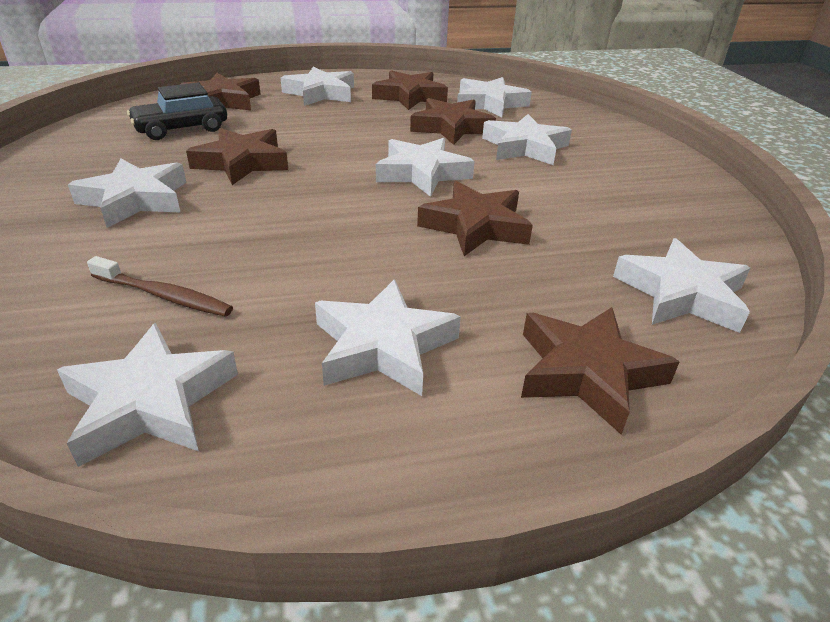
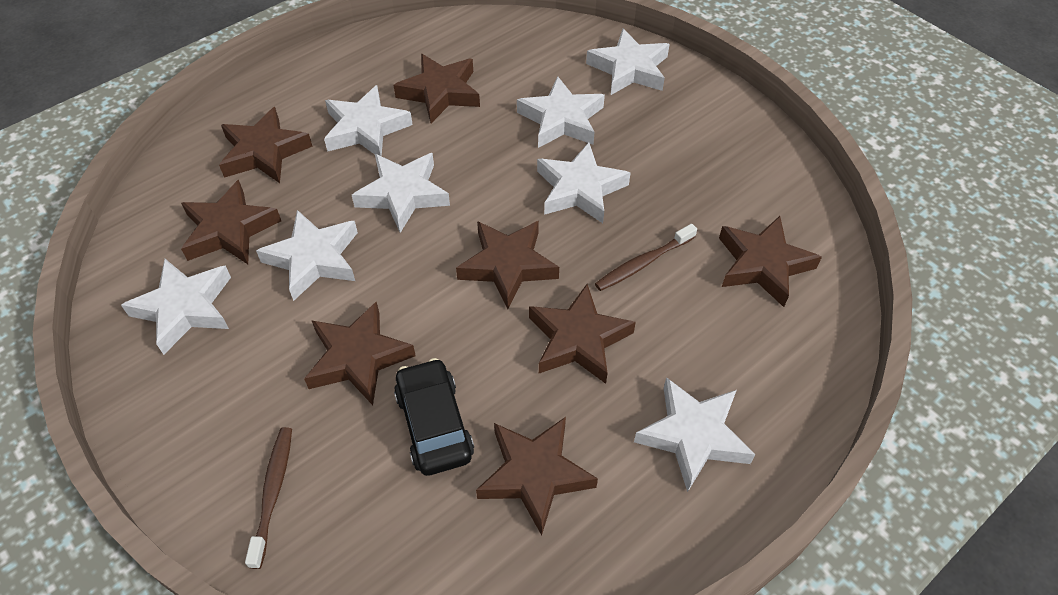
brown star: 6 -> 8
brown toothbrush: 1 -> 2

